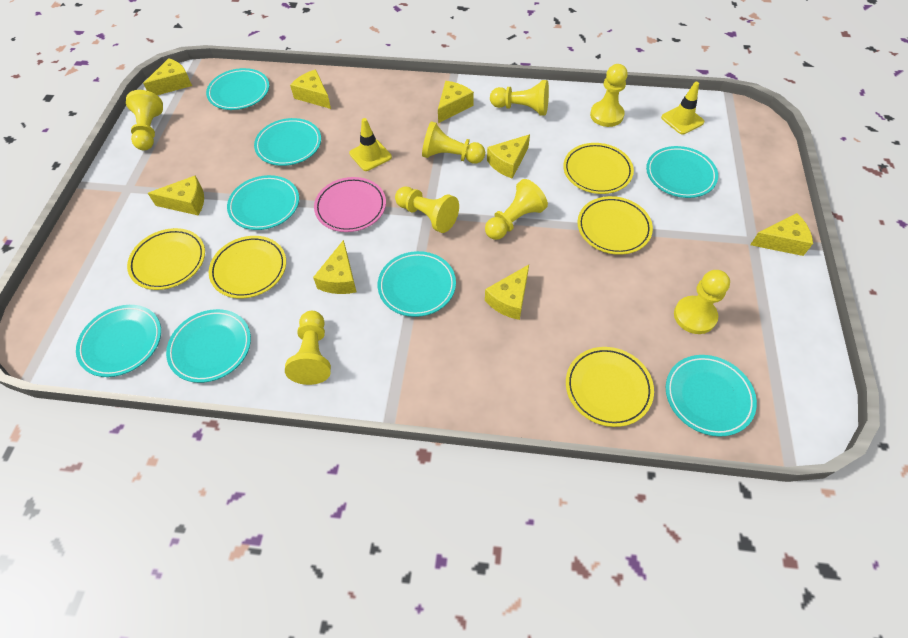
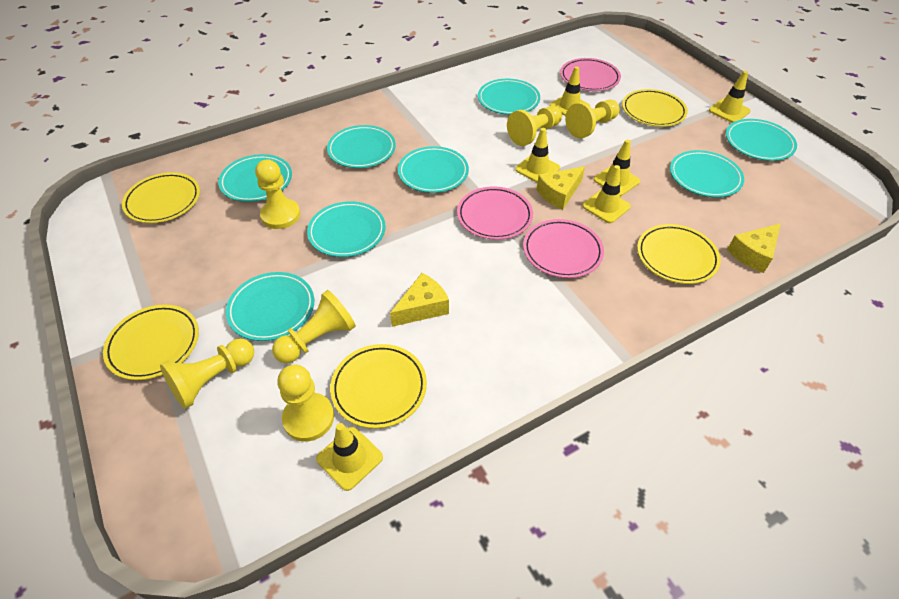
pink plate: 1 -> 3
yellow cheese: 8 -> 3
yellow pawn: 8 -> 6
yellow traffic cone: 2 -> 6

